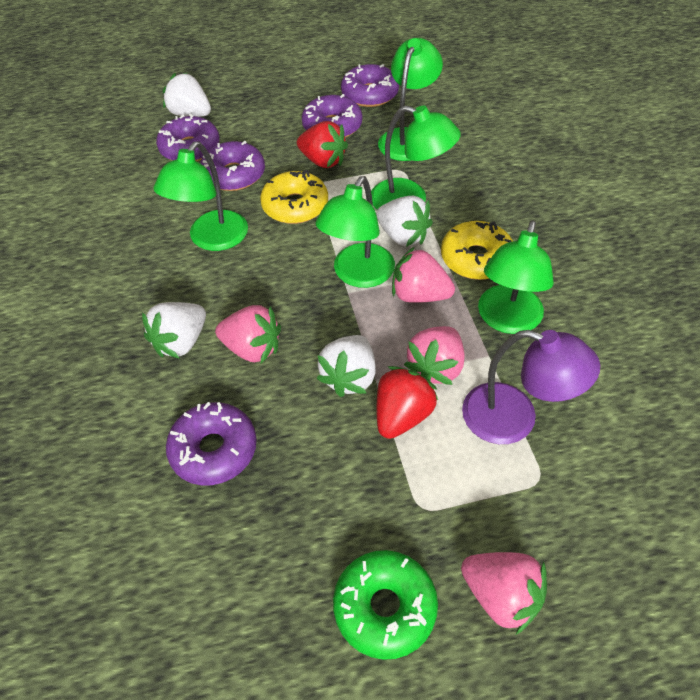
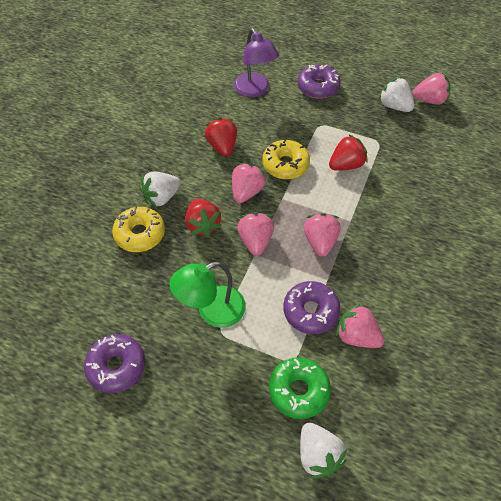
green lamp: 5 -> 1
pink strawberry: 4 -> 5
purple donut: 5 -> 3
red strawberry: 2 -> 3
white strawberry: 4 -> 3

